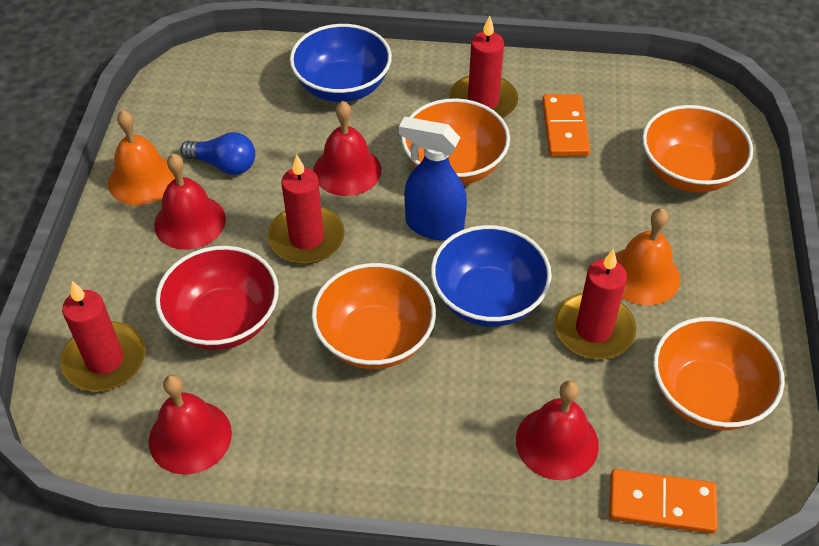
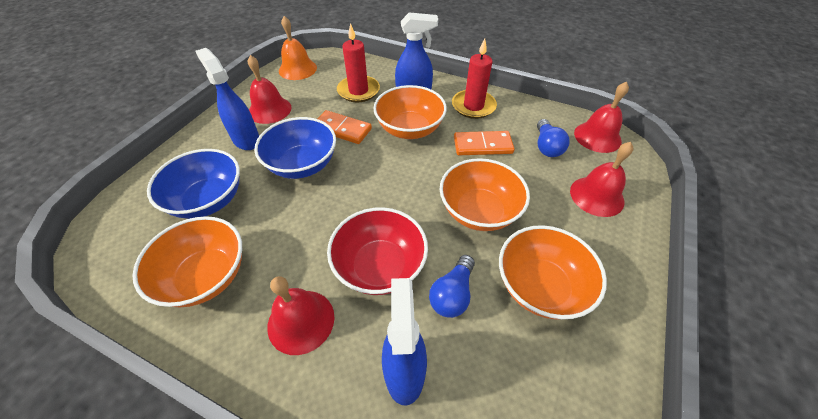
blue light bulb: 1 -> 2
blue spray bottle: 1 -> 3
orange bell: 2 -> 1
red candle: 4 -> 2

